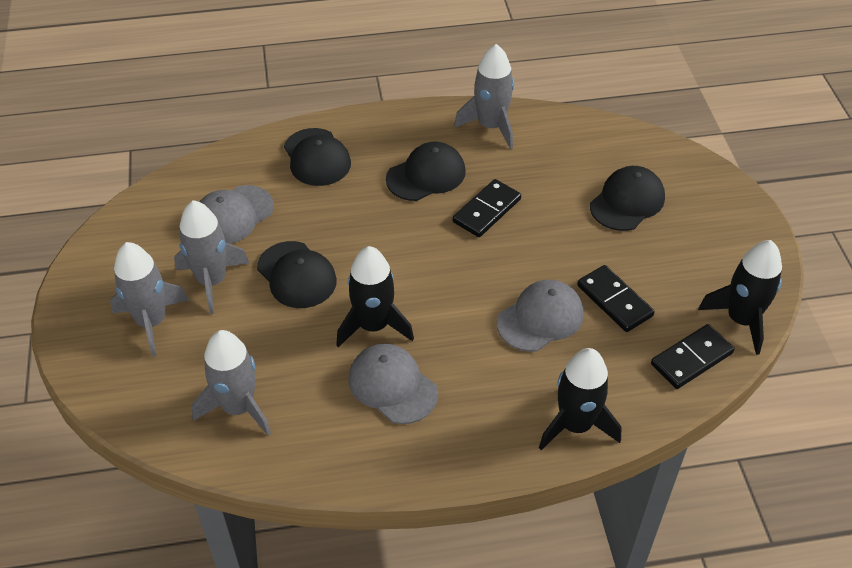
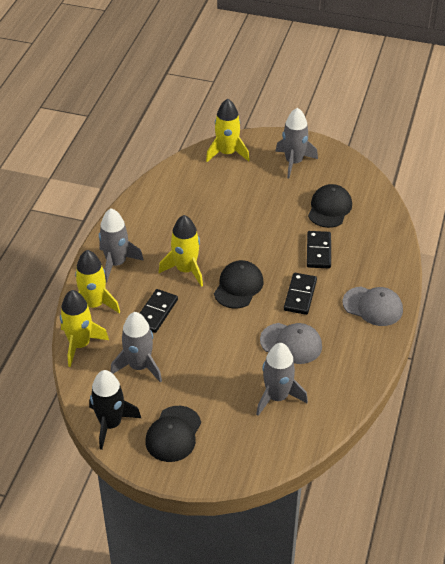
black cap: 4 -> 3
black rocket: 3 -> 1
grey cap: 3 -> 2
yellow rocket: 0 -> 4

